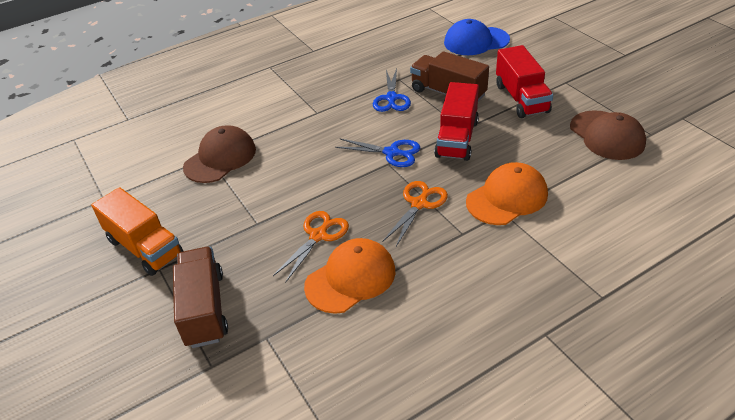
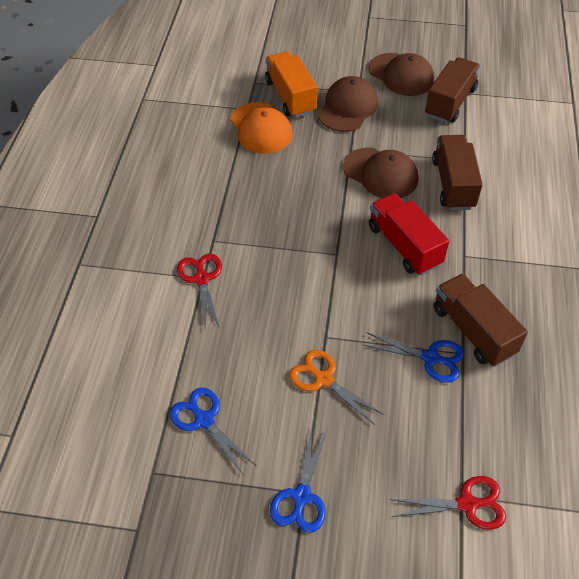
blue cap: 1 -> 0
blue scissors: 2 -> 3
brown cap: 2 -> 3
brown truck: 2 -> 3
orange cap: 2 -> 1
orange scissors: 2 -> 1
red scissors: 0 -> 2
red truck: 2 -> 1

